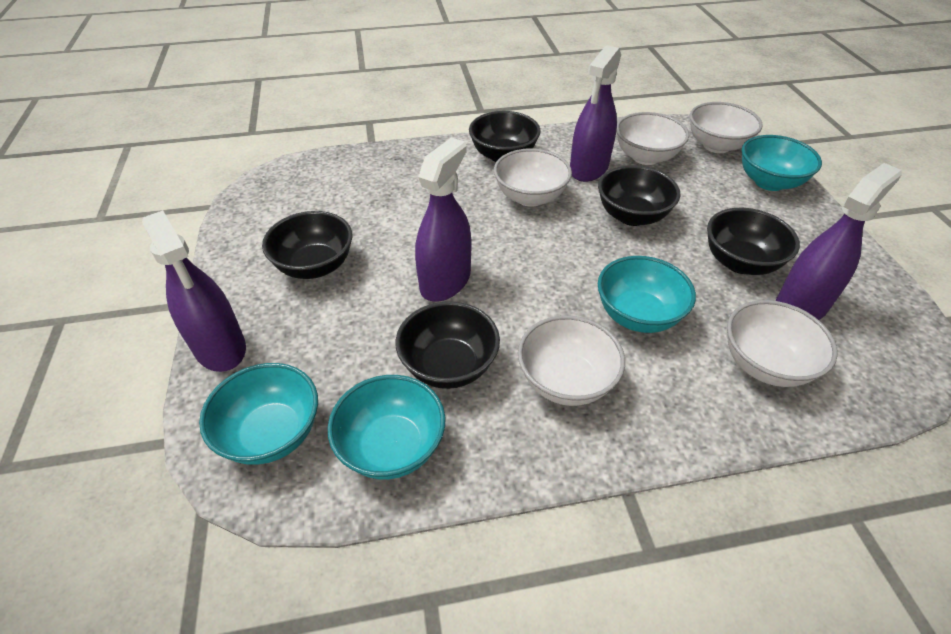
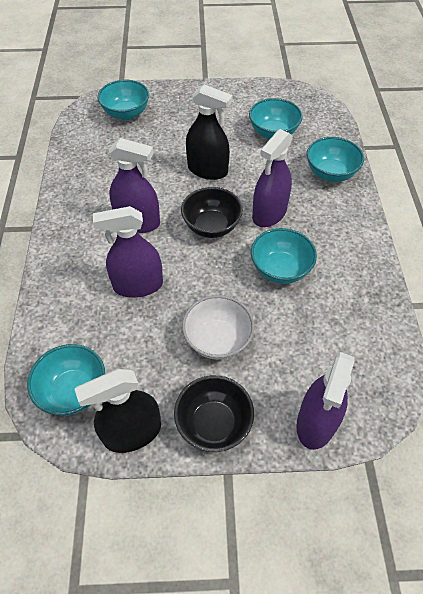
black bowl: 5 -> 2
black spray bottle: 0 -> 2
turquoise bowl: 4 -> 5
white bowl: 5 -> 1

